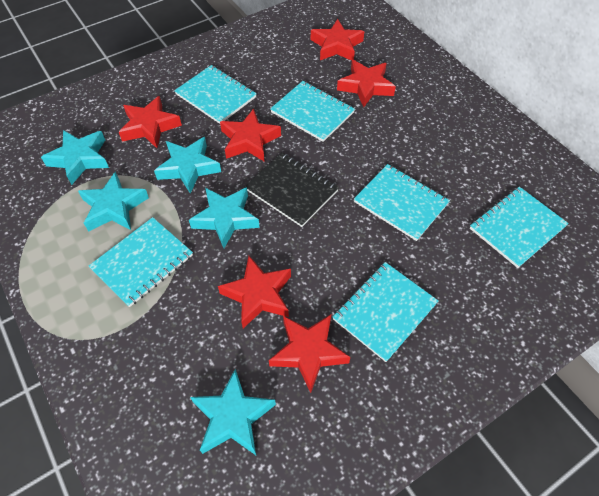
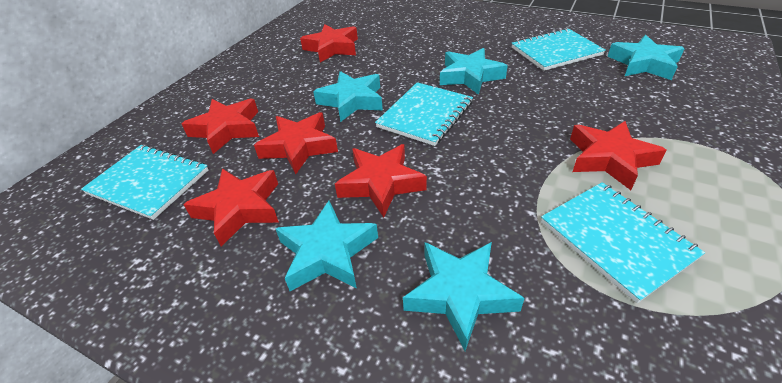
black notebook: 1 -> 0
turquoise notebook: 6 -> 4

